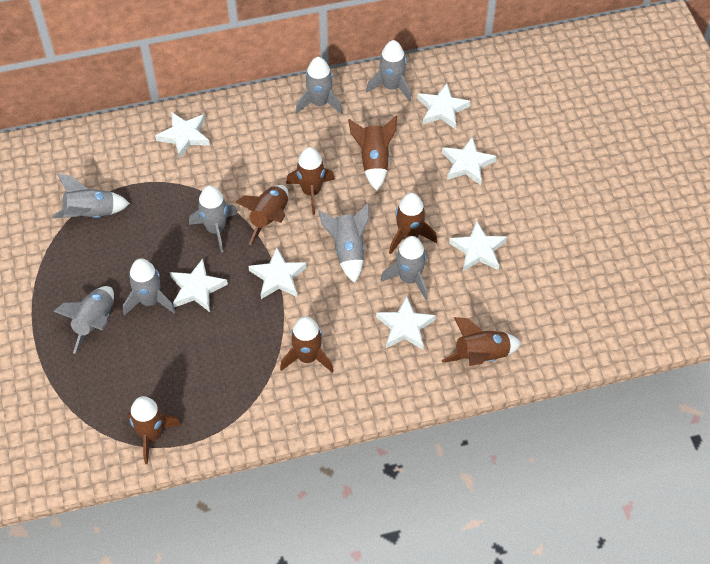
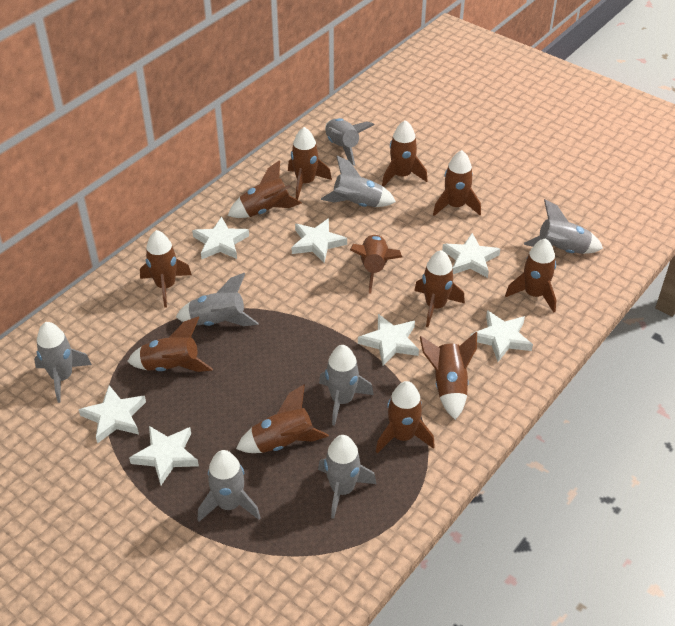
brown rocket: 7 -> 12

